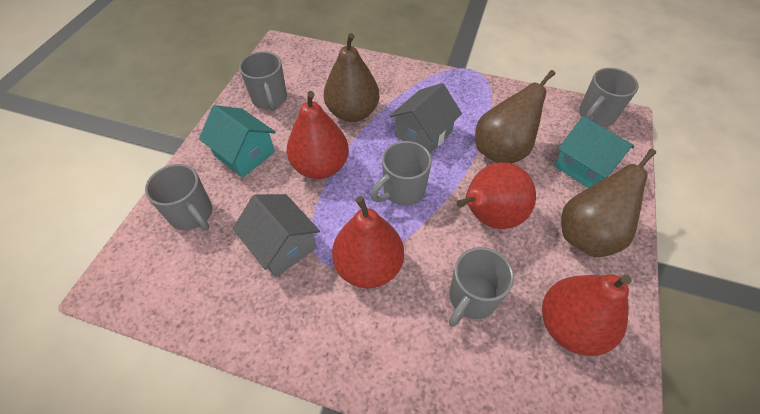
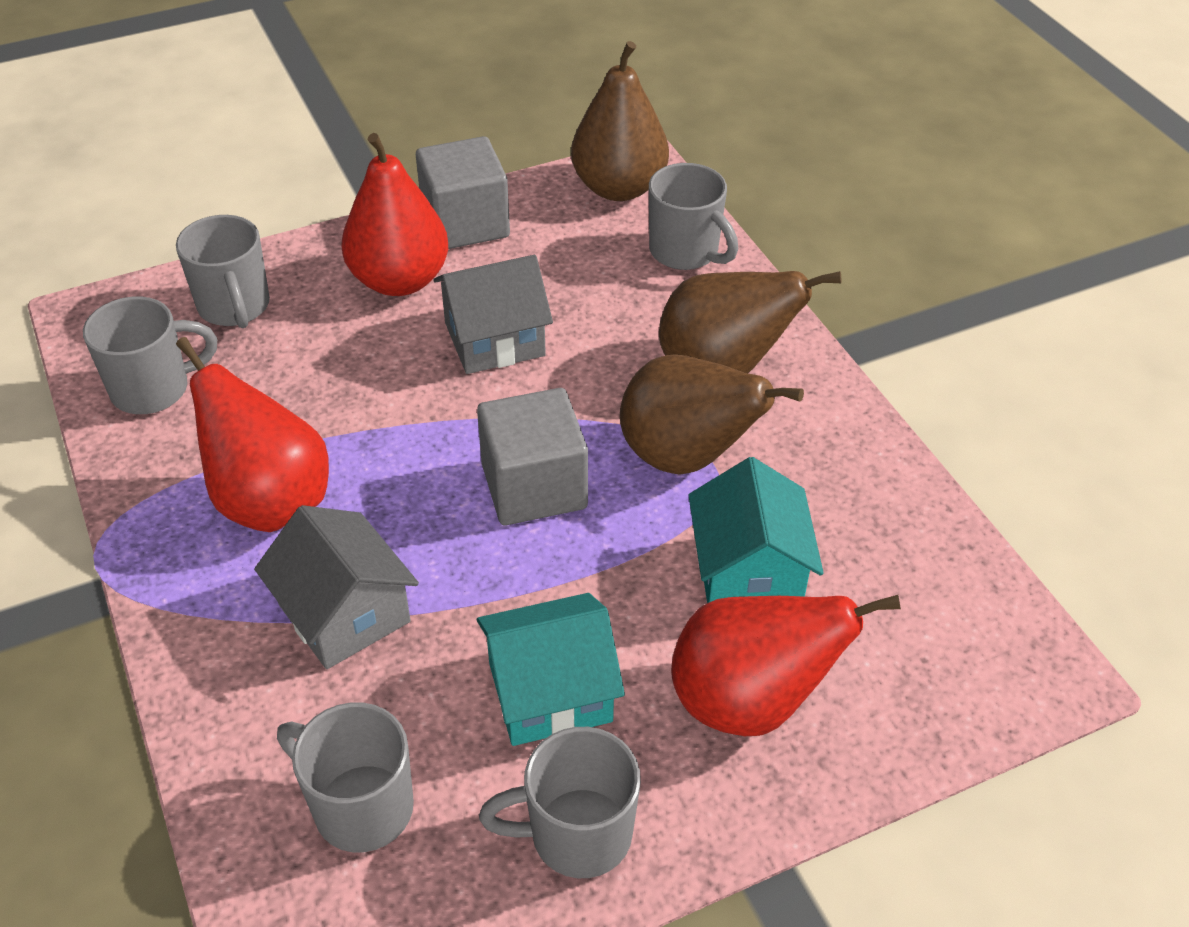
grey cube: 0 -> 2
red pear: 4 -> 3

